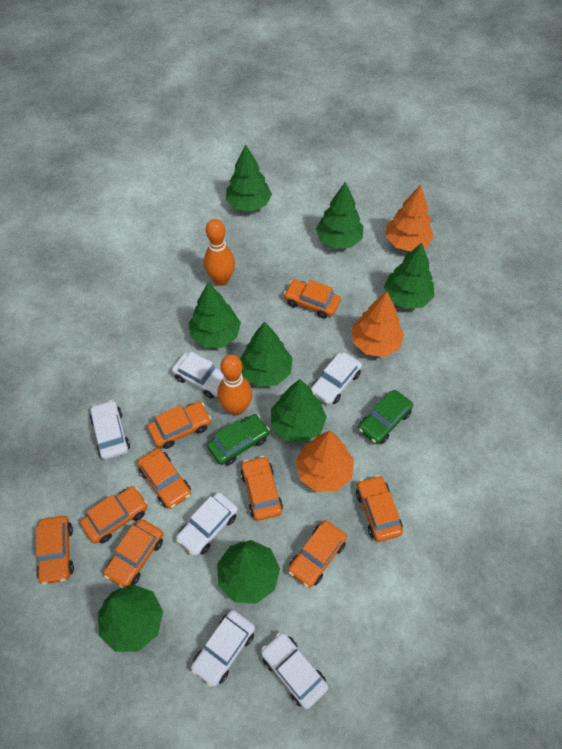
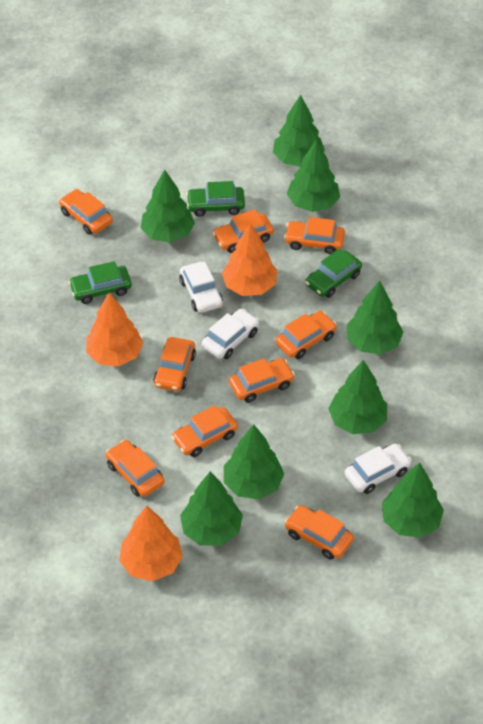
green car: 2 -> 3
orange bowling pin: 2 -> 0
white car: 6 -> 3

